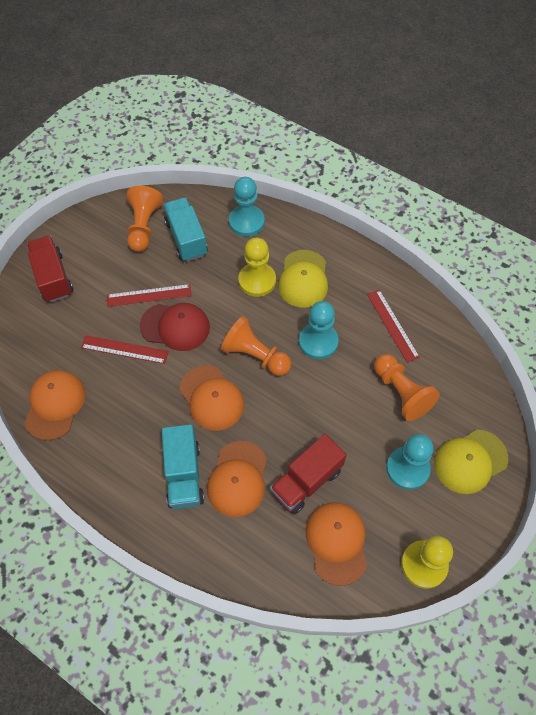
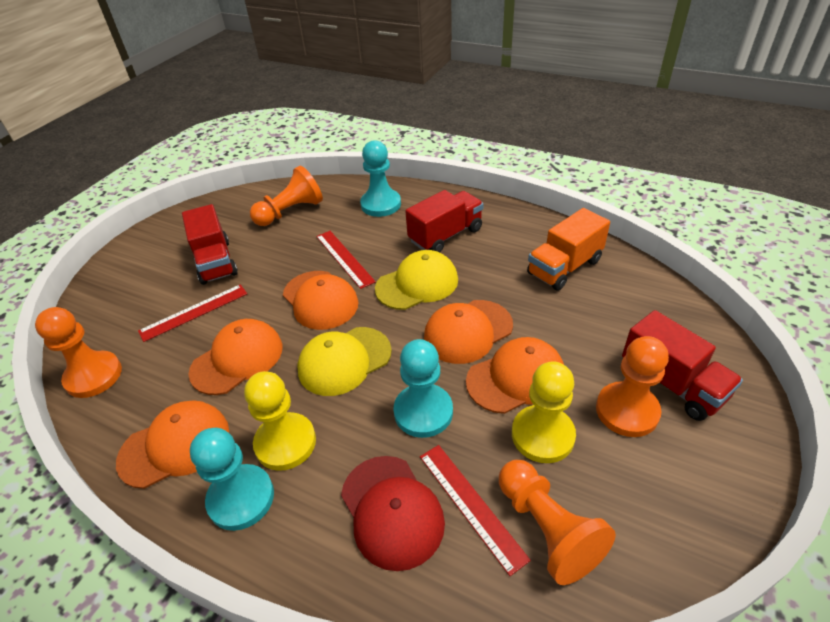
orange cap: 4 -> 5
orange pawn: 3 -> 4
orange truck: 0 -> 1
red truck: 2 -> 3
turquoise truck: 2 -> 0

